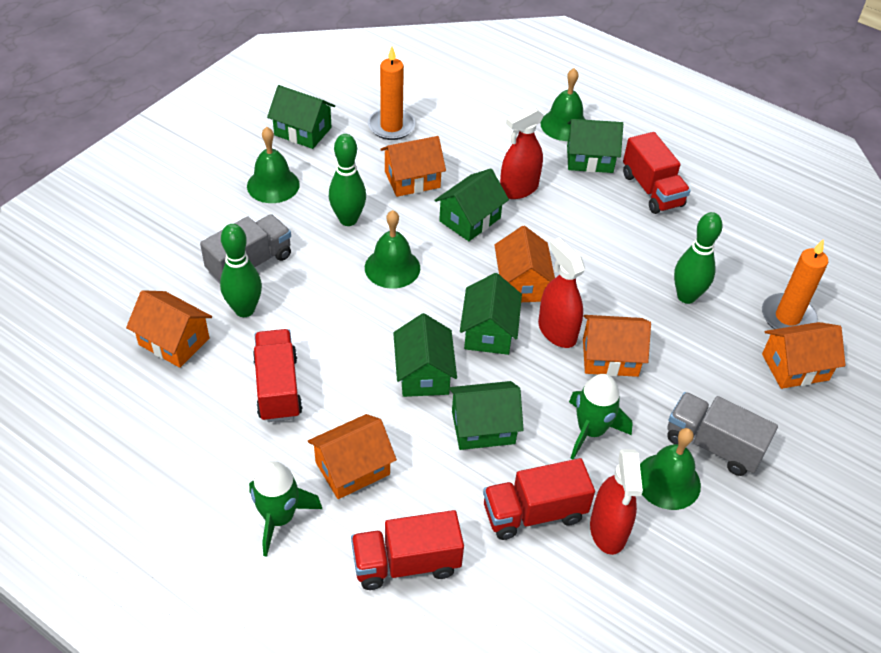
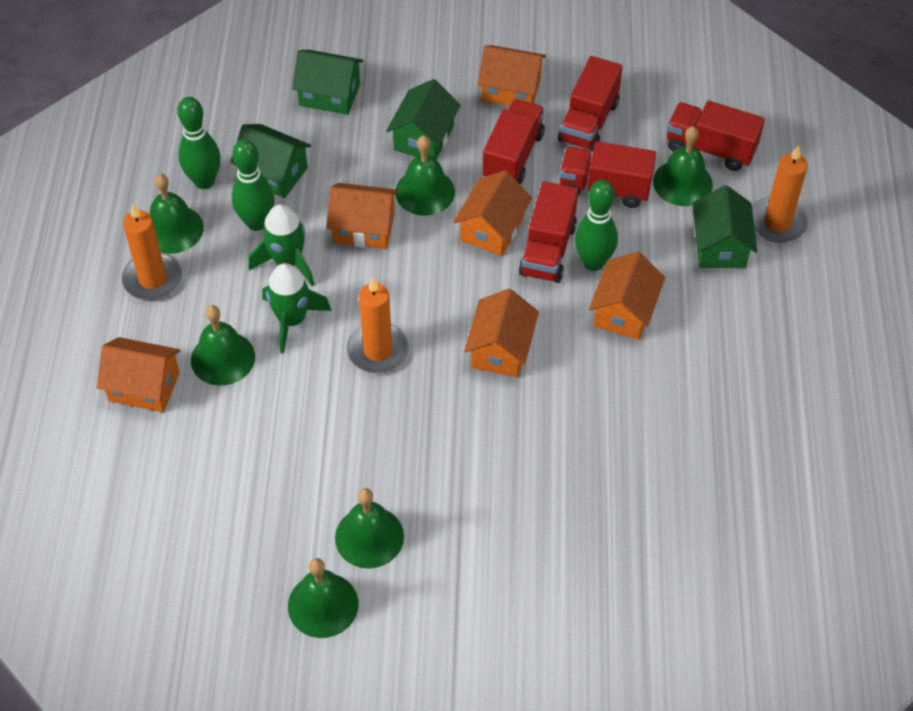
green bell: 4 -> 6
green house: 6 -> 4
grey truck: 2 -> 0
orange candle: 2 -> 3
red spray bottle: 3 -> 0
red truck: 4 -> 5

